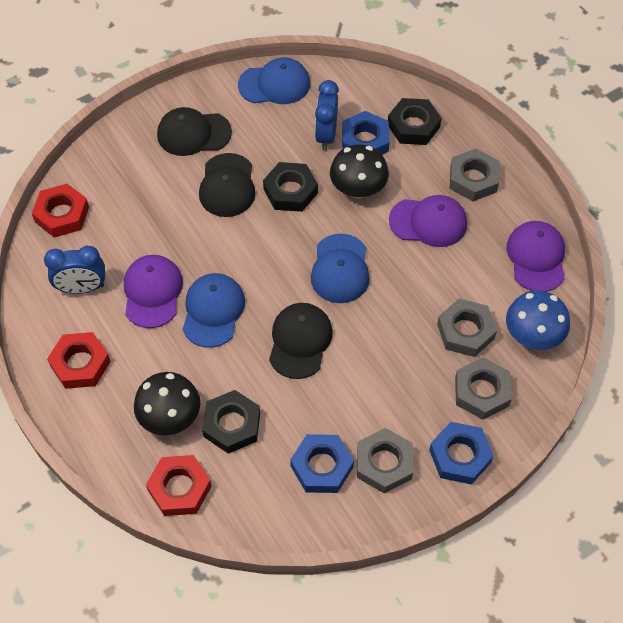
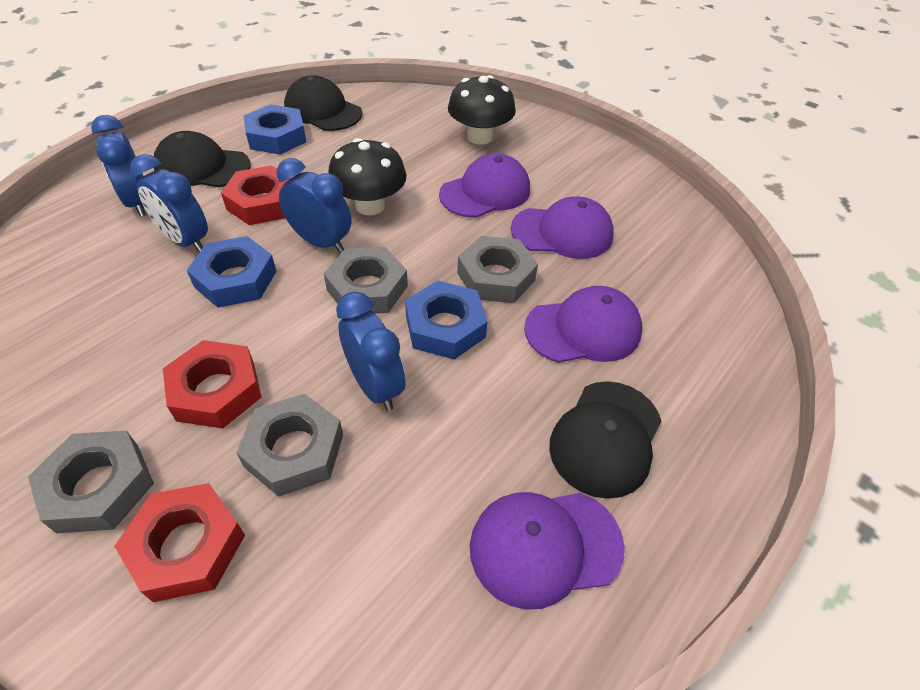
black nut: 3 -> 0
blue cap: 3 -> 0
blue clock: 2 -> 4
blue mushroom: 1 -> 0
purple cap: 3 -> 4

